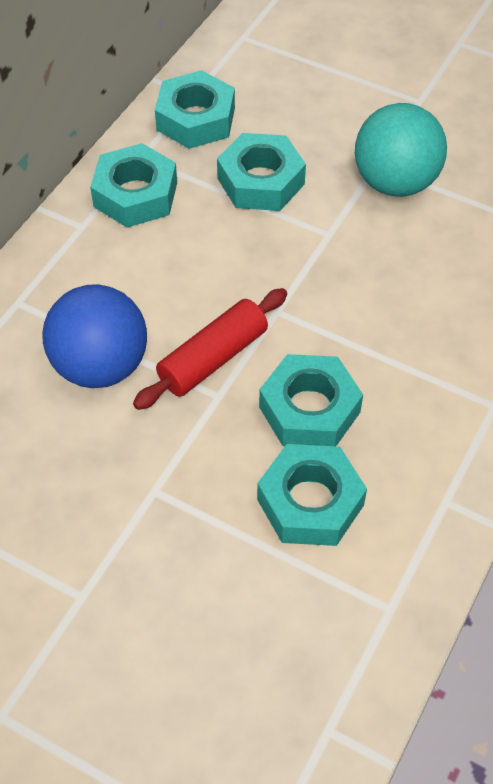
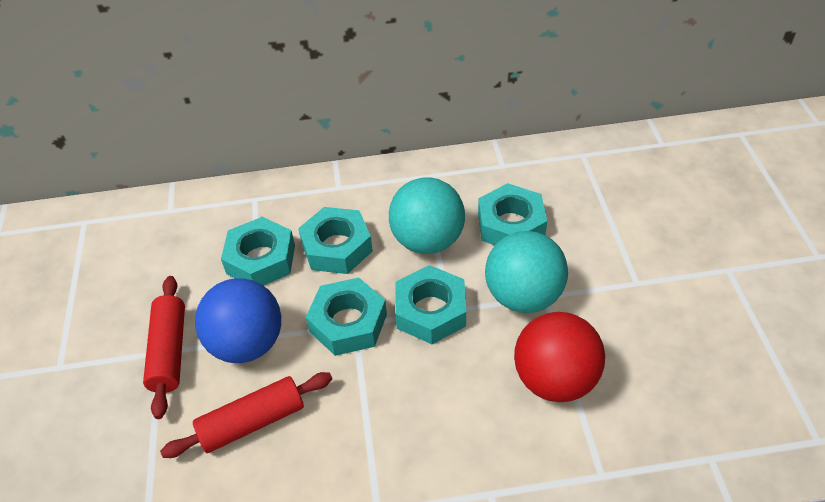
red ball: 0 -> 1
red rolling pin: 1 -> 2
turquoise ball: 1 -> 2

